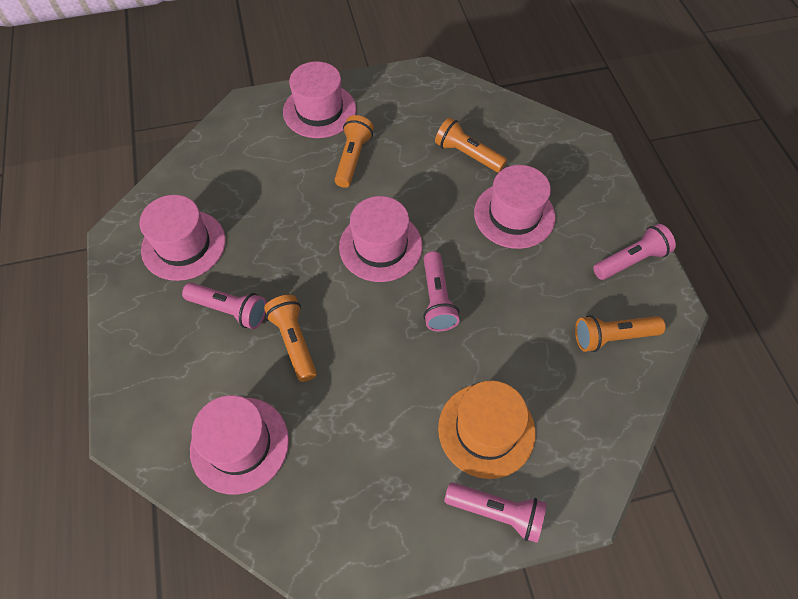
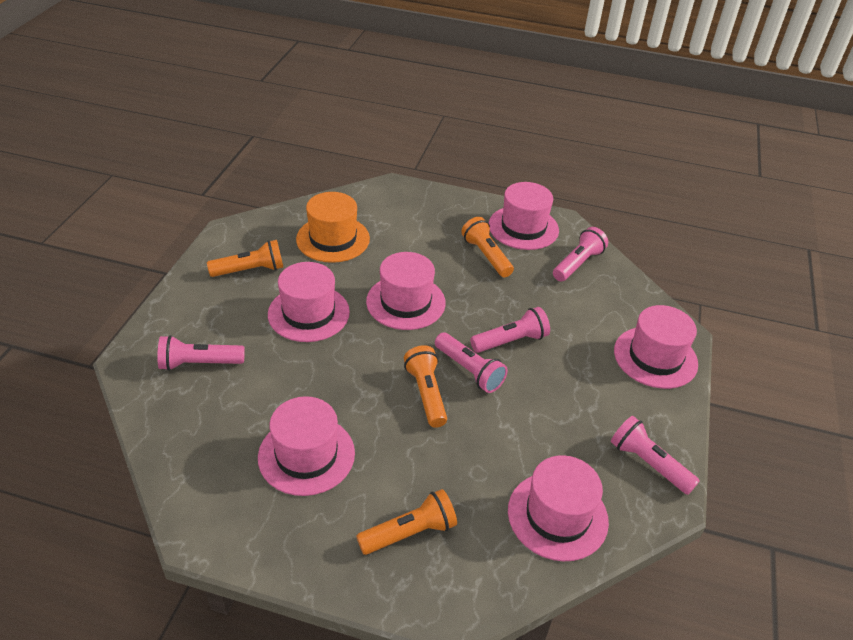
pink flashlight: 4 -> 5
pink hat: 5 -> 6

